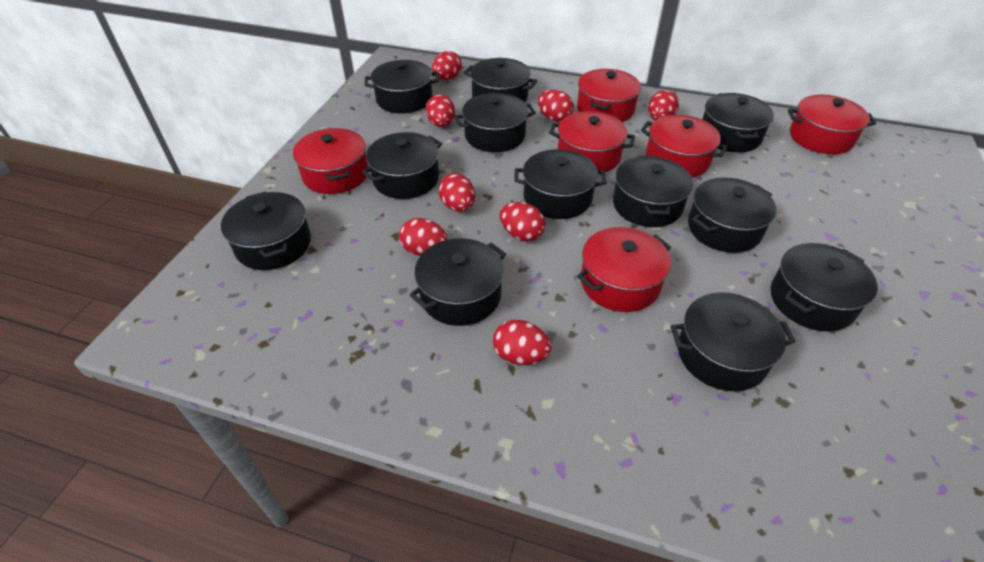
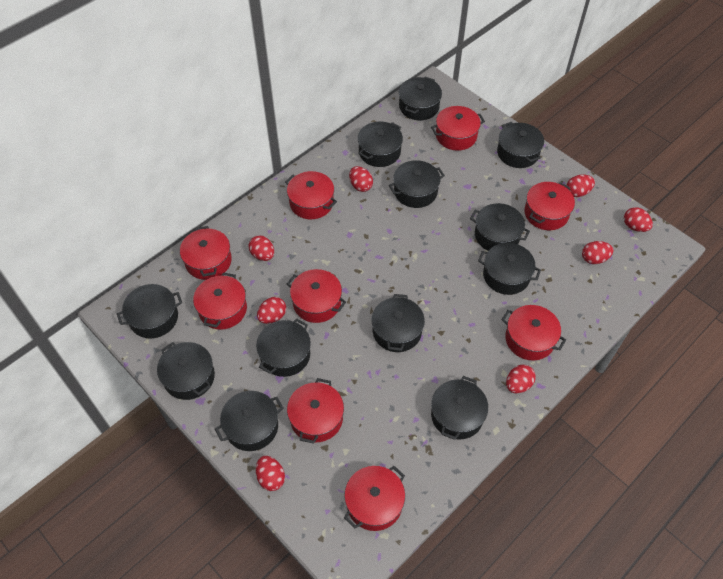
red pot: 6 -> 9

